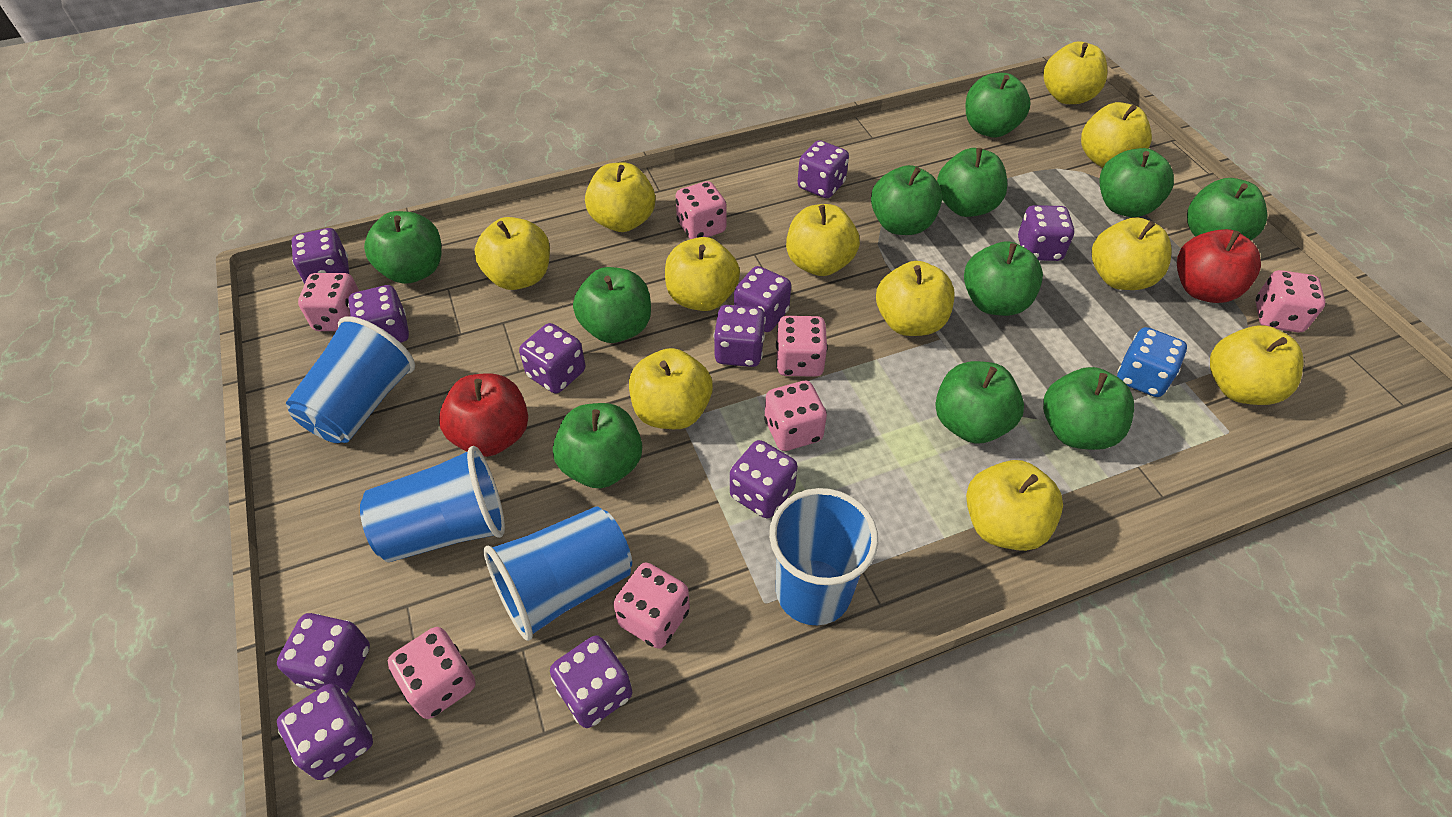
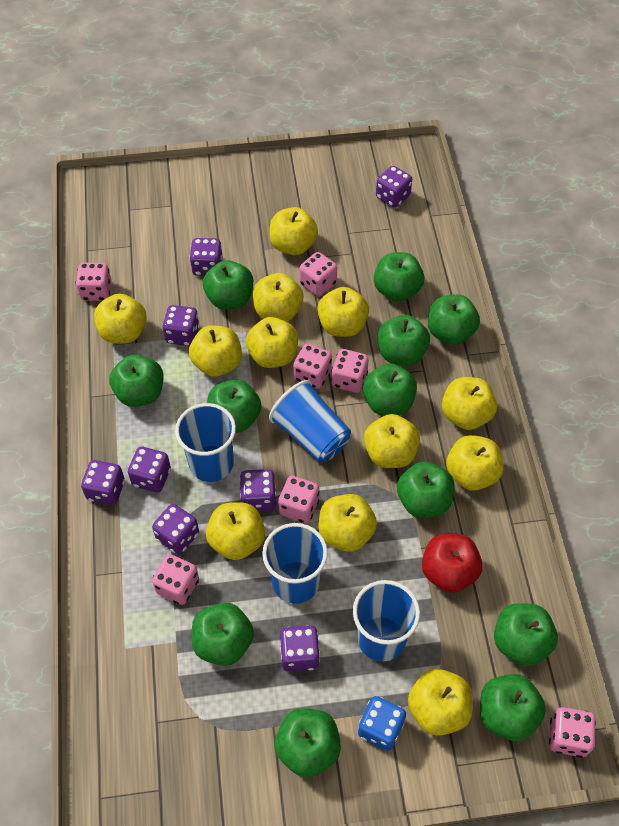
green apple: 11 -> 12
purple dice: 11 -> 8
red apple: 2 -> 1
yellow apple: 11 -> 12

